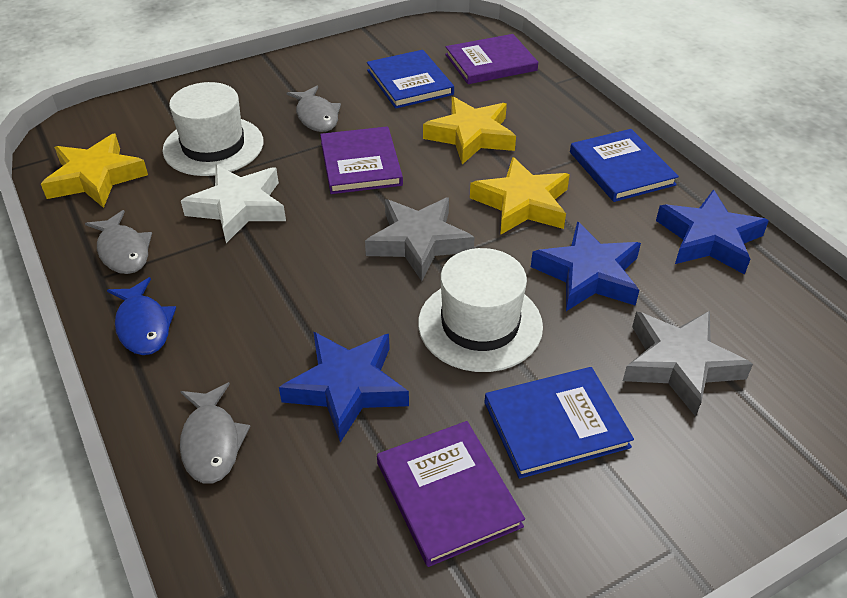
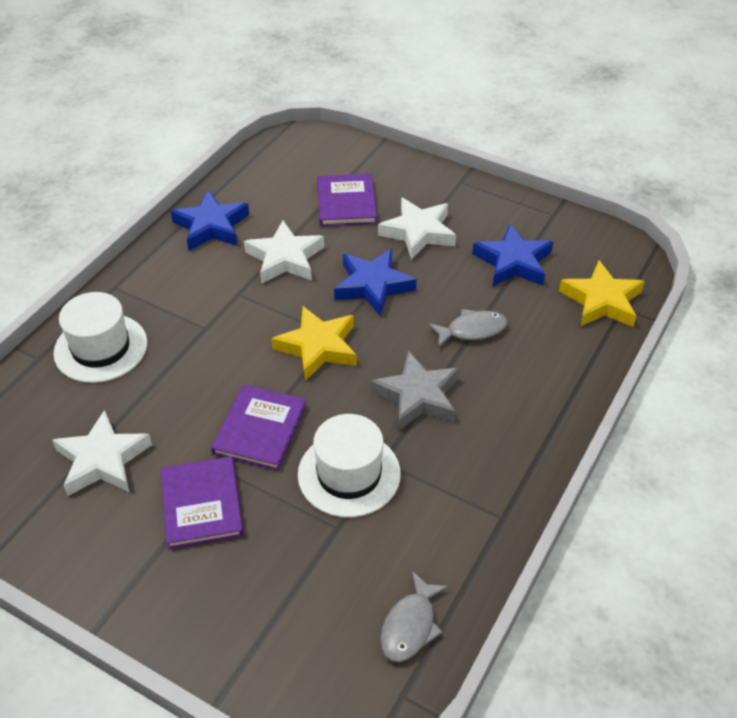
blue book: 3 -> 0
blue fish: 1 -> 0
grey fish: 3 -> 2
grey star: 2 -> 1
white star: 1 -> 3
yellow star: 3 -> 2

